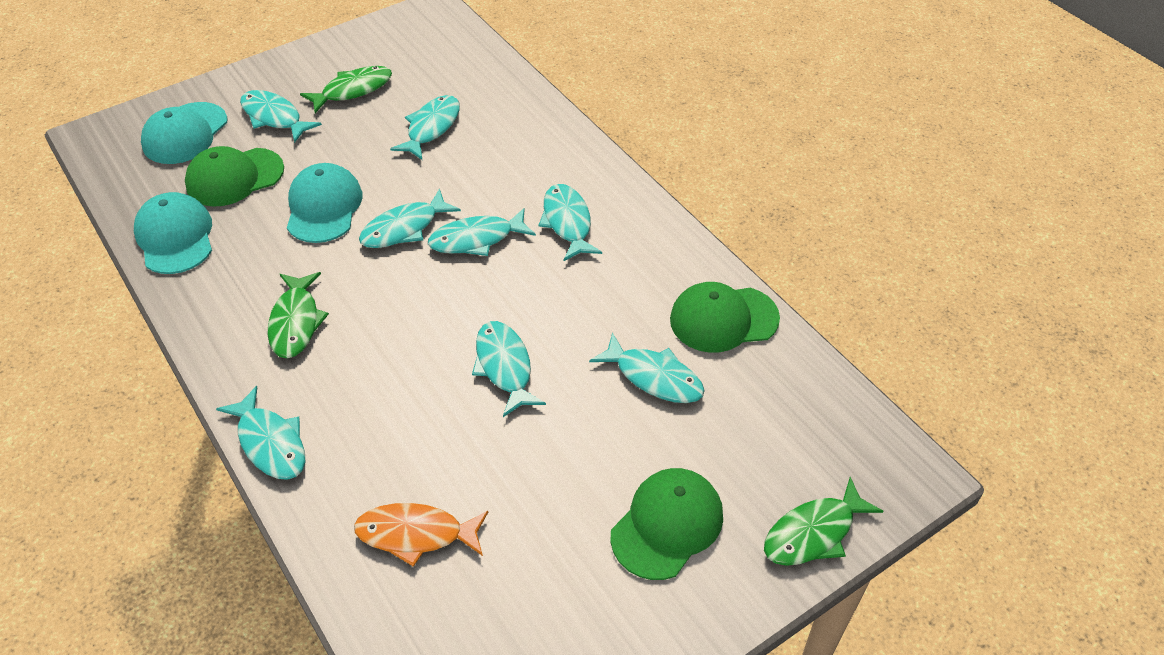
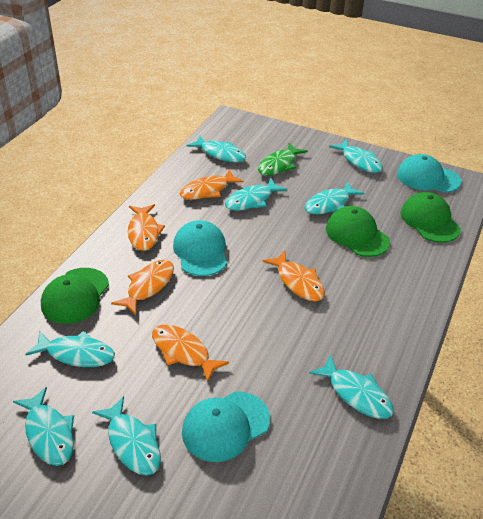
green fish: 3 -> 1
orange fish: 1 -> 5

